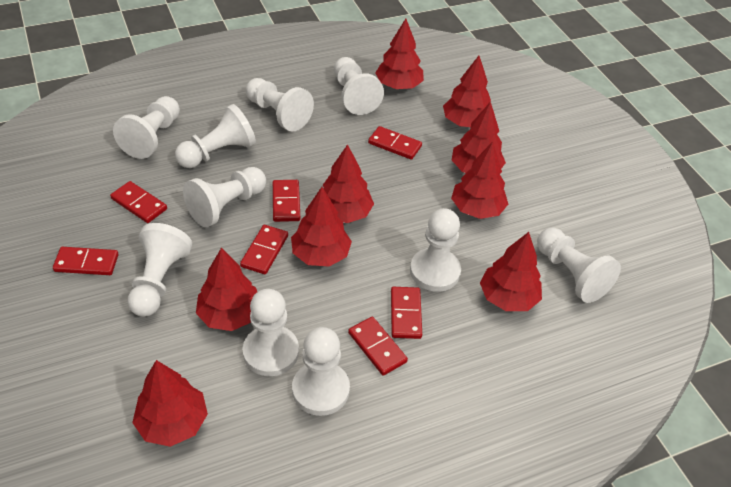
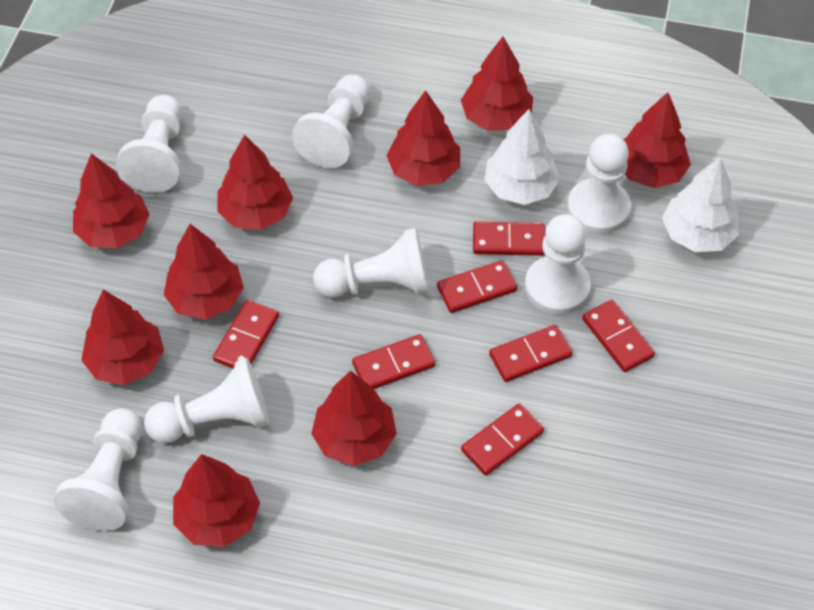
white pawn: 10 -> 7
white tree: 0 -> 2

